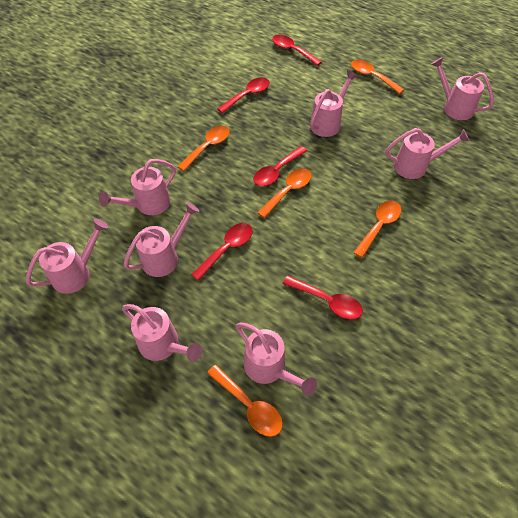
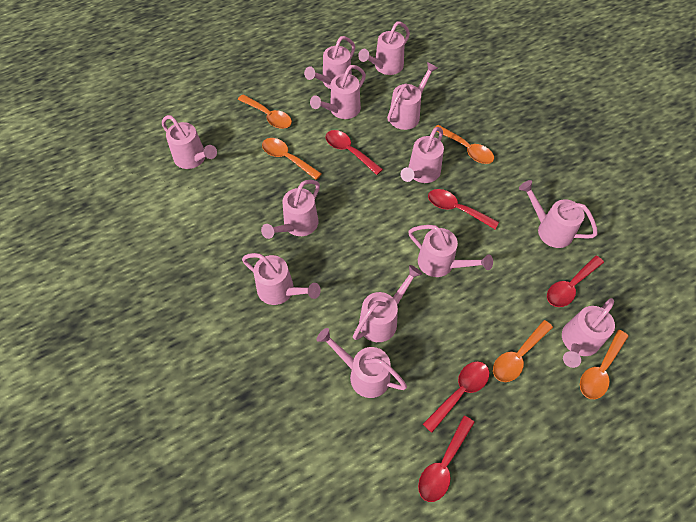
pink watering can: 8 -> 13

